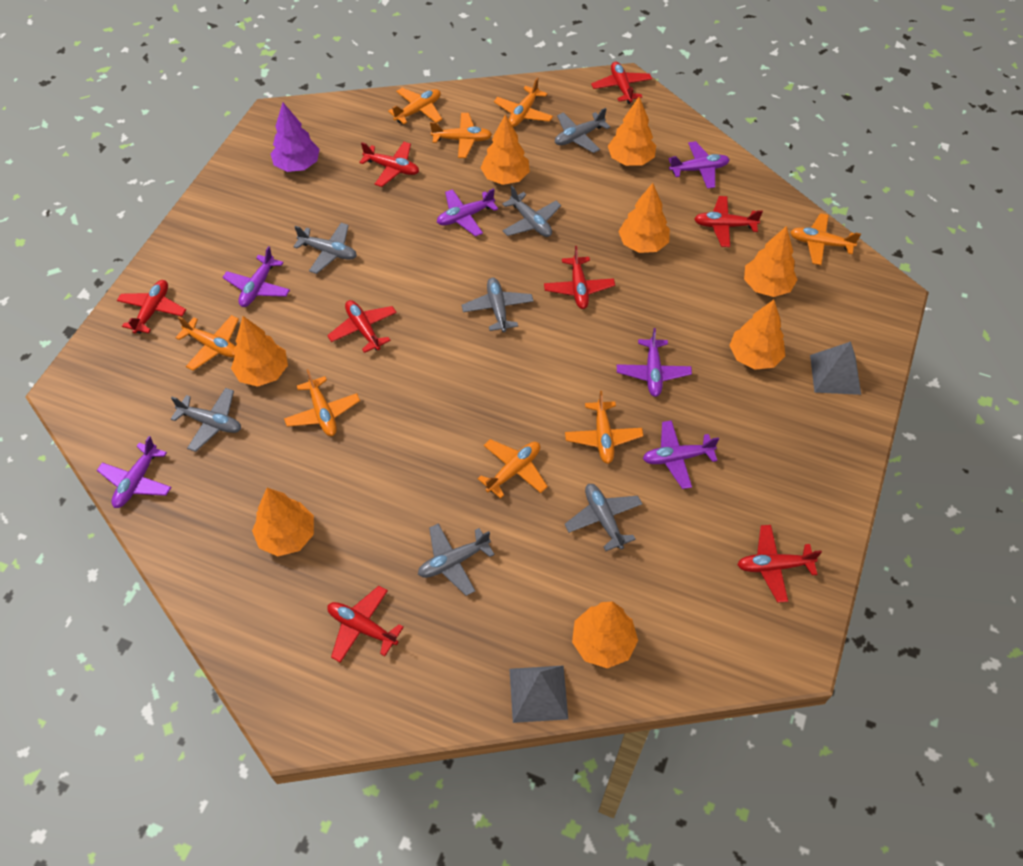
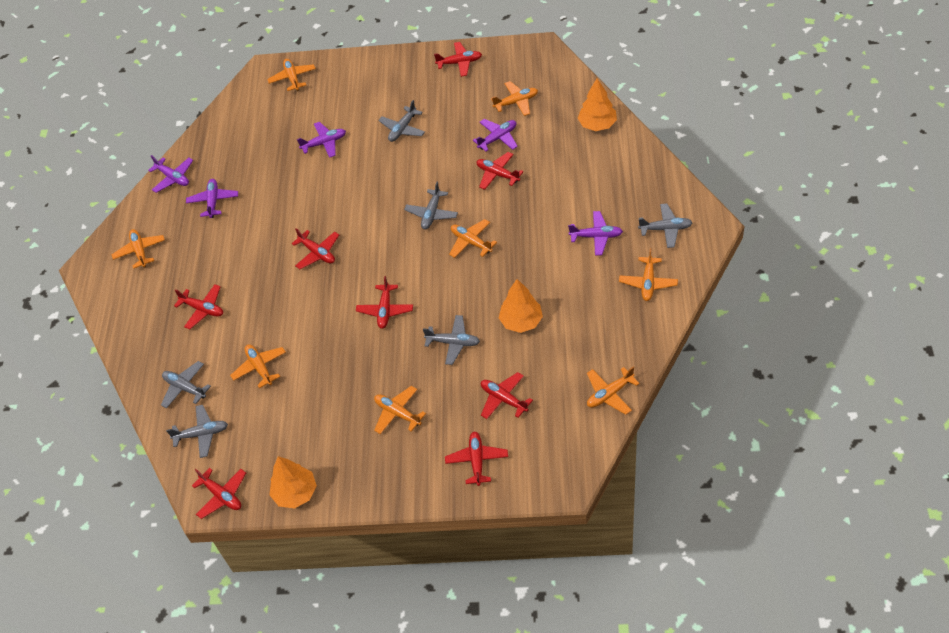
grey plane: 7 -> 6
grey pyramid: 2 -> 0
orange tree: 8 -> 3
purple plane: 6 -> 5
purple tree: 1 -> 0

